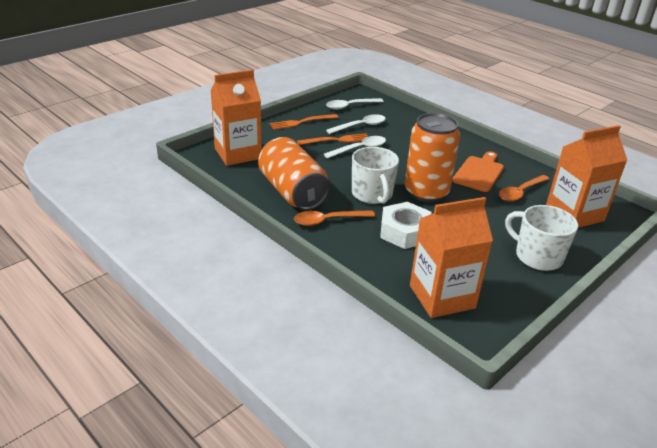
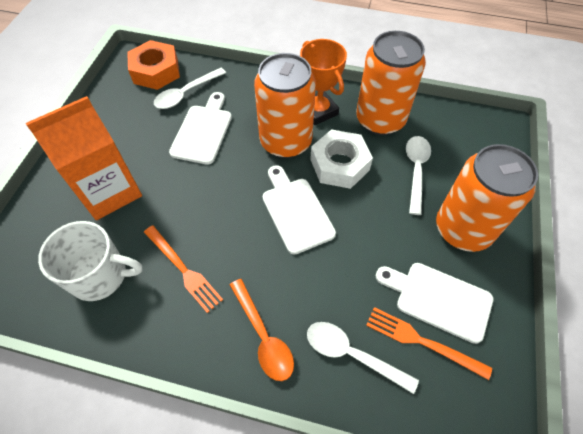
orange can: 2 -> 3
orange carton: 3 -> 1
orange cutting board: 1 -> 0
orange nut: 0 -> 1
orange spoon: 2 -> 1
orange trophy: 0 -> 1
white cutting board: 0 -> 3
white mug: 2 -> 1

